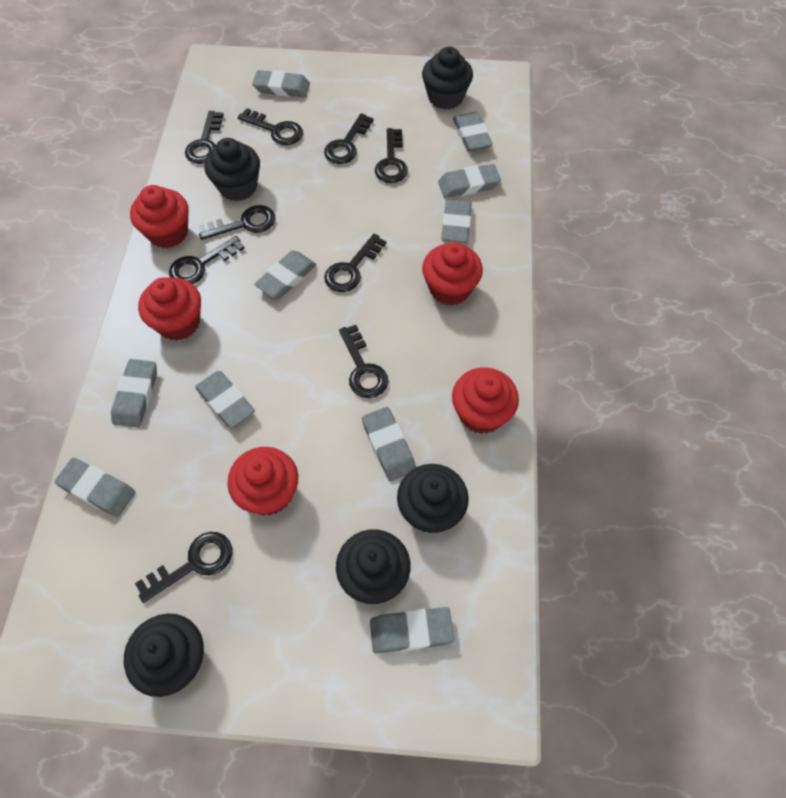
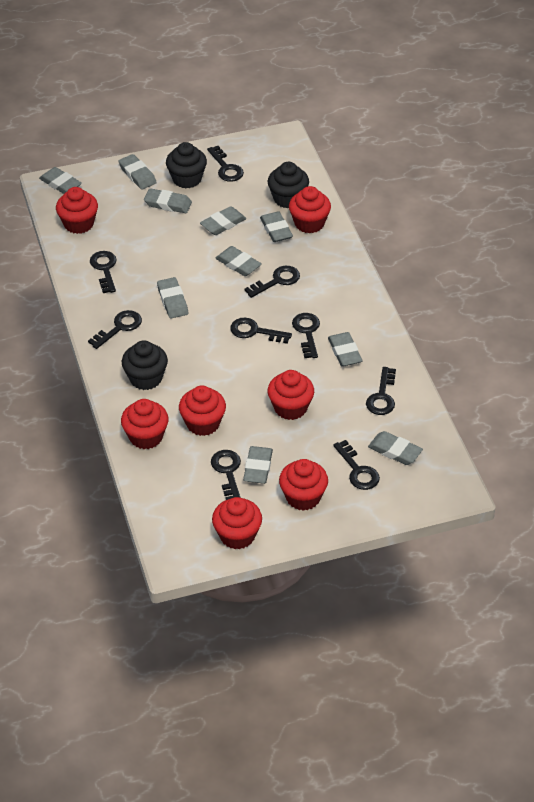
black cupcake: 5 -> 3
red cupcake: 5 -> 7

